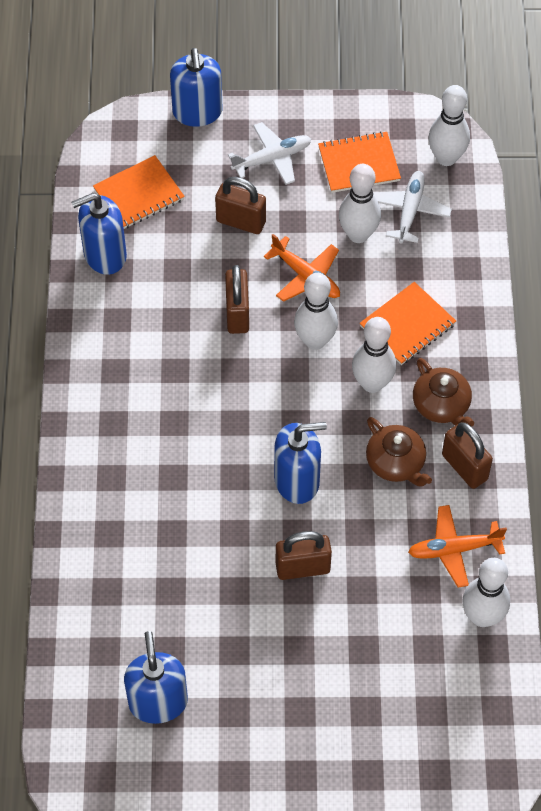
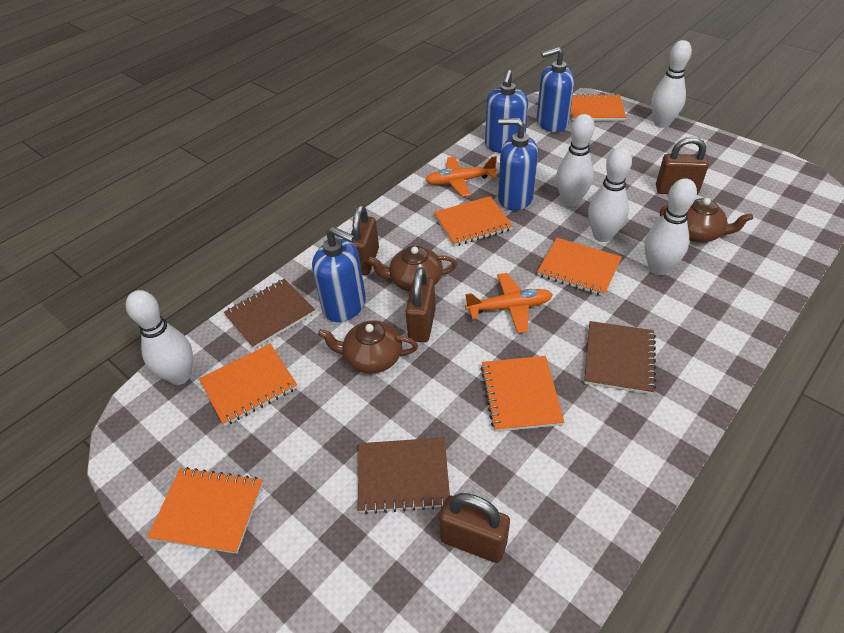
brown notebook: 0 -> 3
brown teapot: 2 -> 3
orange notebook: 3 -> 6
white plane: 2 -> 0

